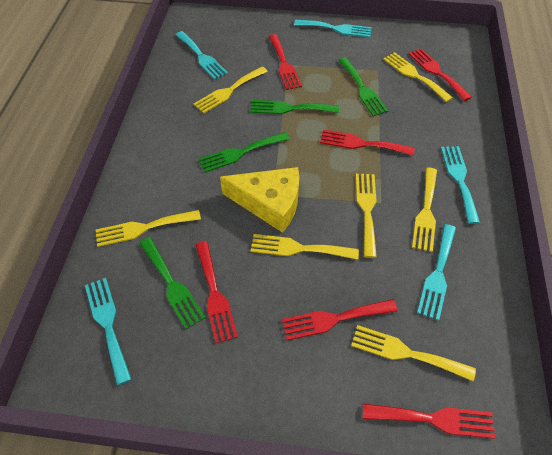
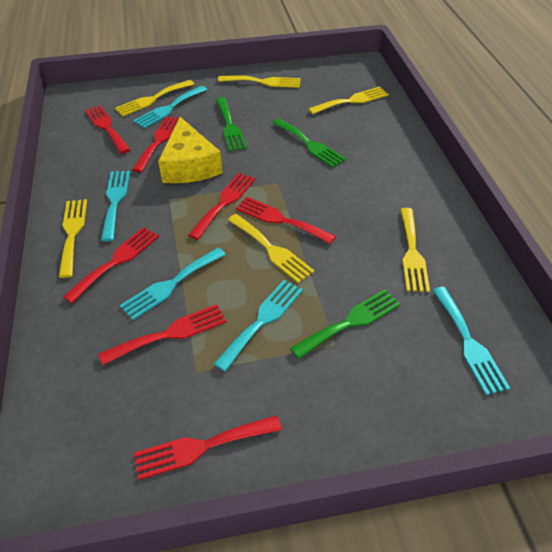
green fork: 4 -> 3
red fork: 6 -> 7
yellow fork: 7 -> 6

